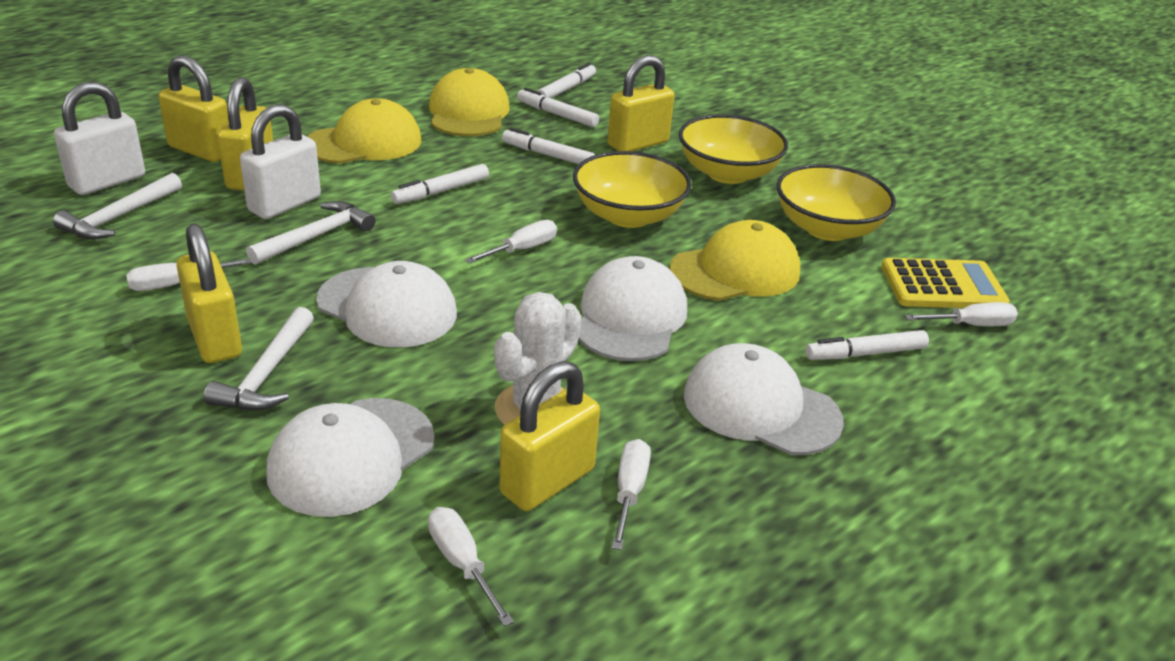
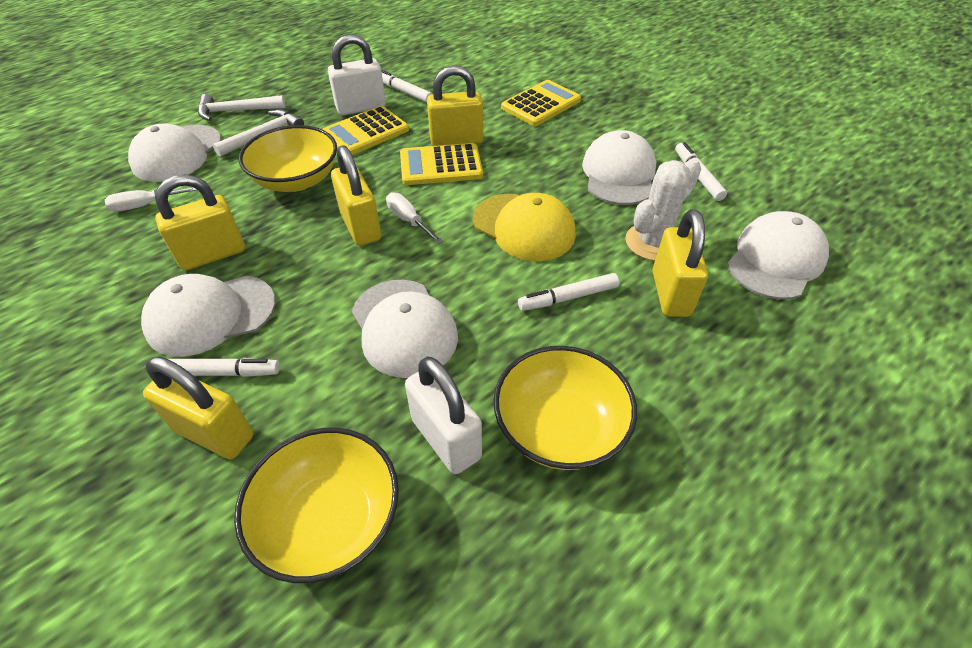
white cap: 4 -> 5
white hammer: 3 -> 2
white marker: 5 -> 4
white screwdriver: 5 -> 2
yellow calculator: 1 -> 3
yellow cap: 3 -> 1

